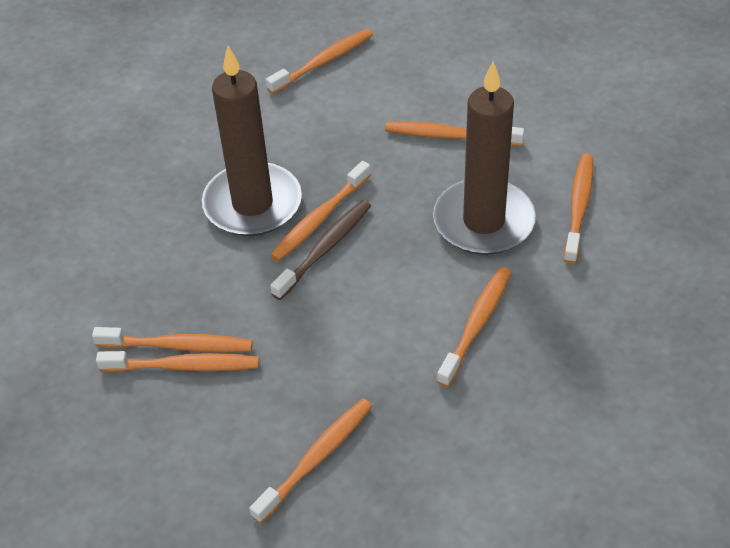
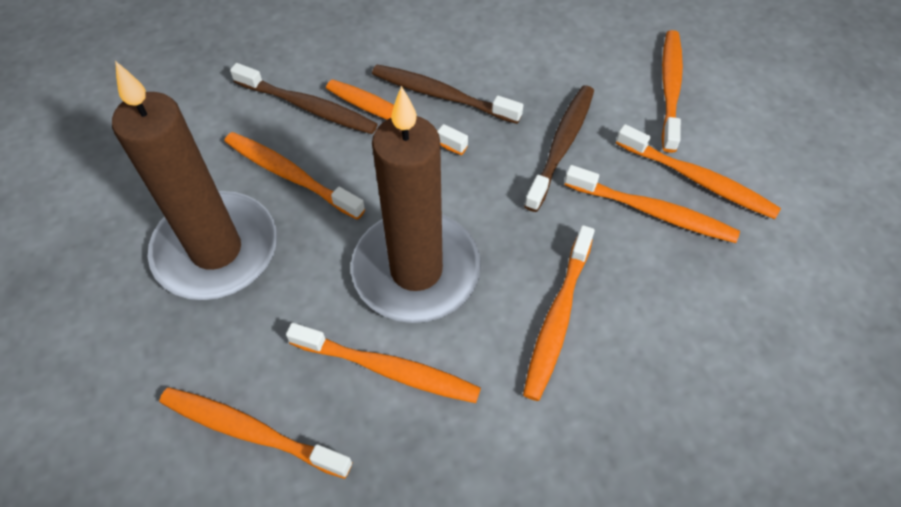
brown toothbrush: 1 -> 3

